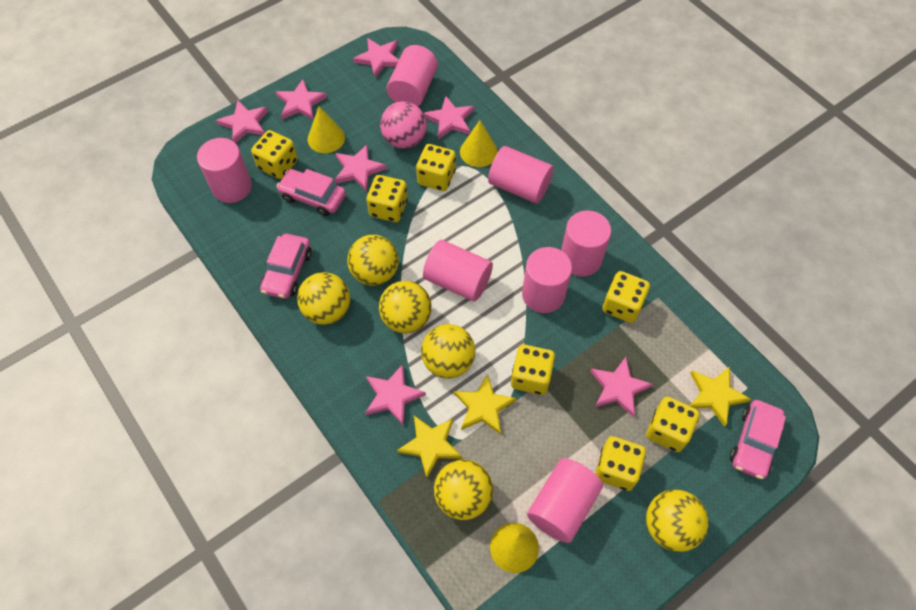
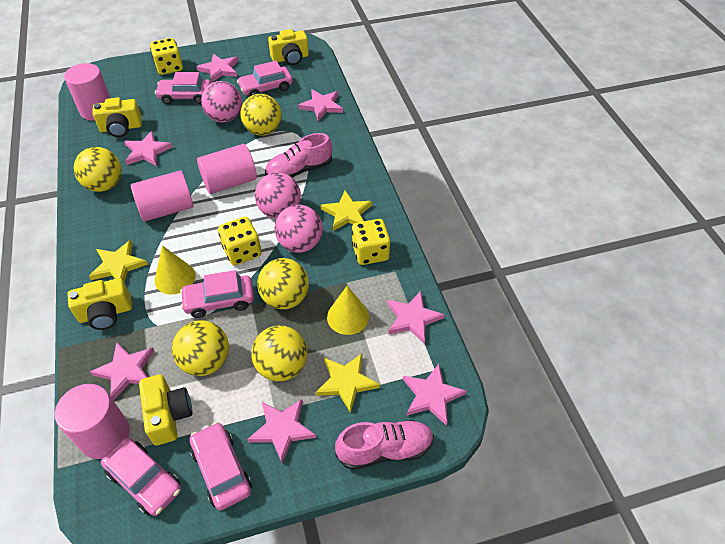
pink ball: 1 -> 3
pink car: 3 -> 5
pink cylinder: 7 -> 4
pink shoe: 0 -> 2
yellow ball: 6 -> 5
yellow camera: 0 -> 4
yellow cone: 3 -> 2
yellow dice: 7 -> 3

